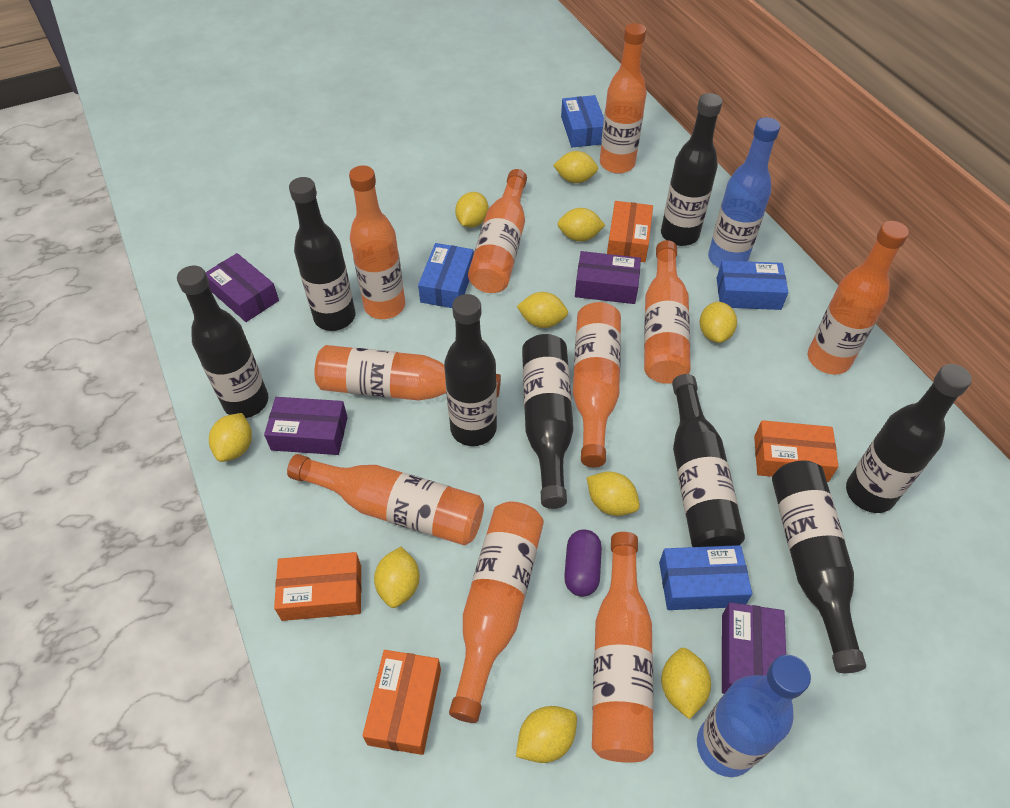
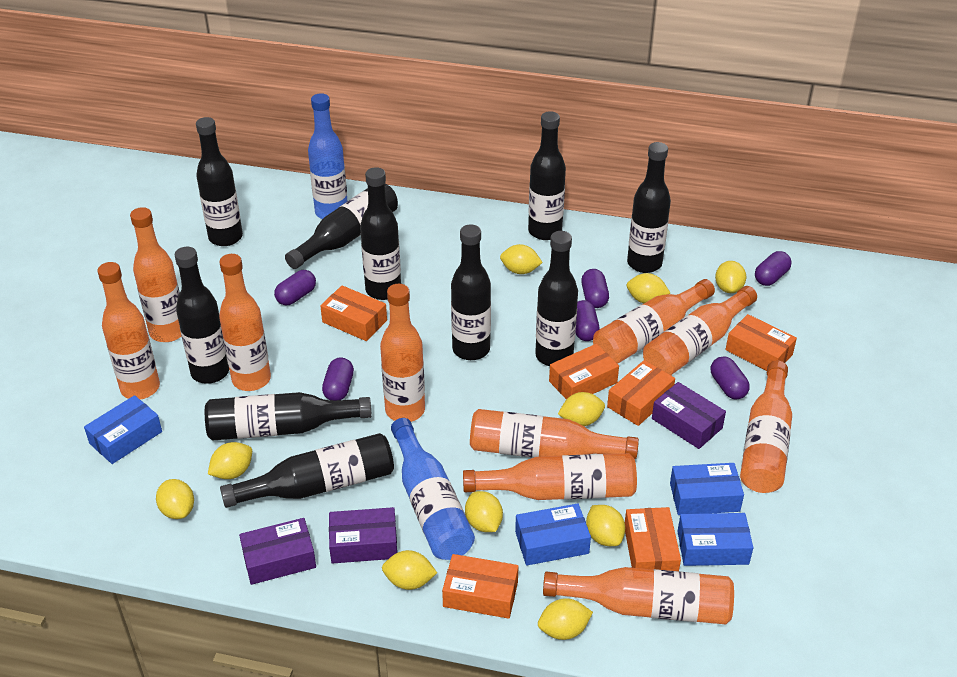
black bottle: 8 -> 10
orange box: 4 -> 6
purple box: 4 -> 3
purple capsule: 1 -> 6

